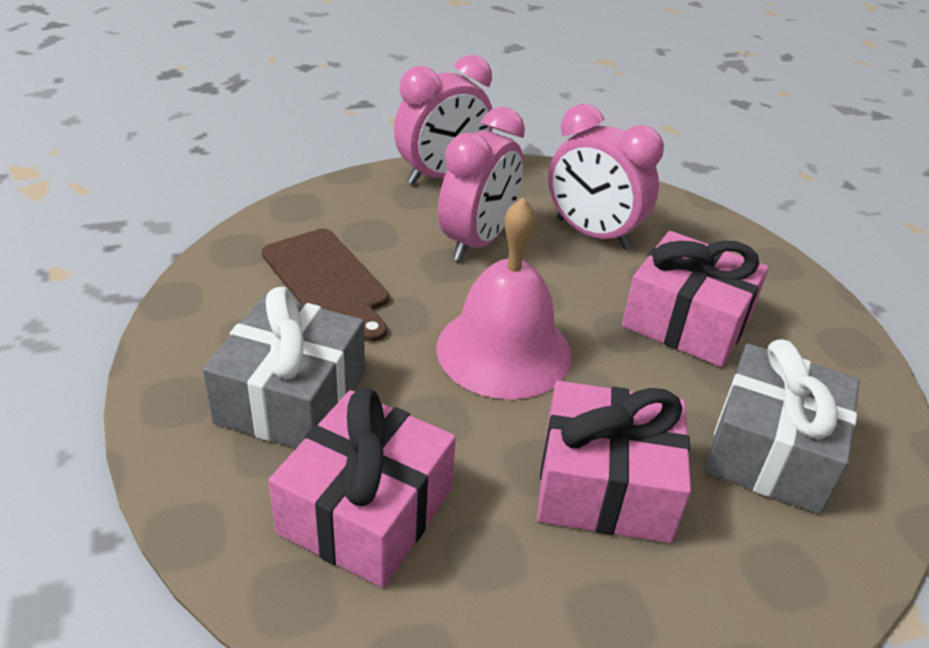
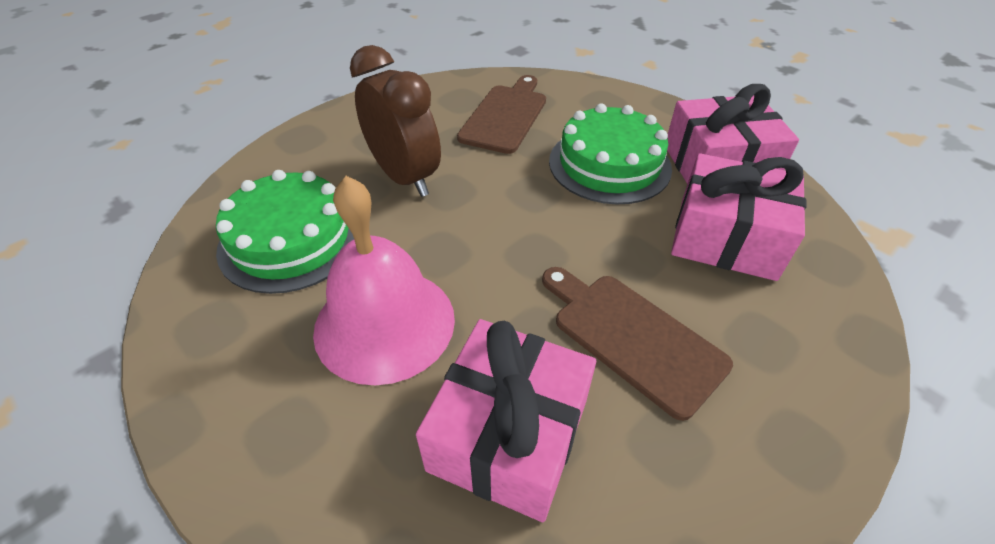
brown clock: 0 -> 1
brown cutting board: 1 -> 2
green cake: 0 -> 2
grey gift: 2 -> 0
pink clock: 3 -> 0

